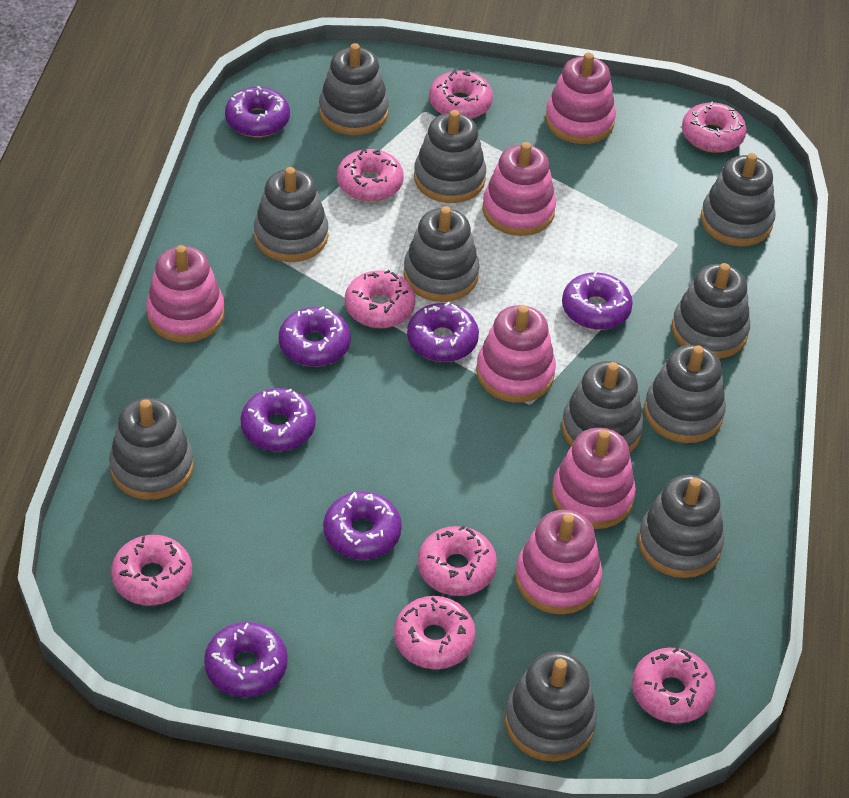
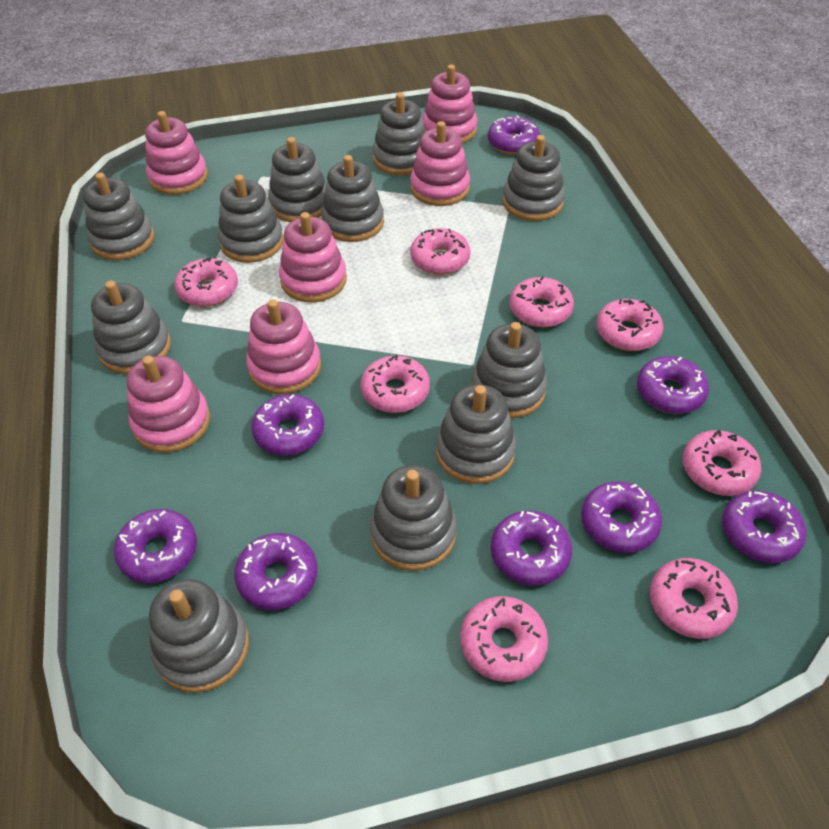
purple donut: 7 -> 8

